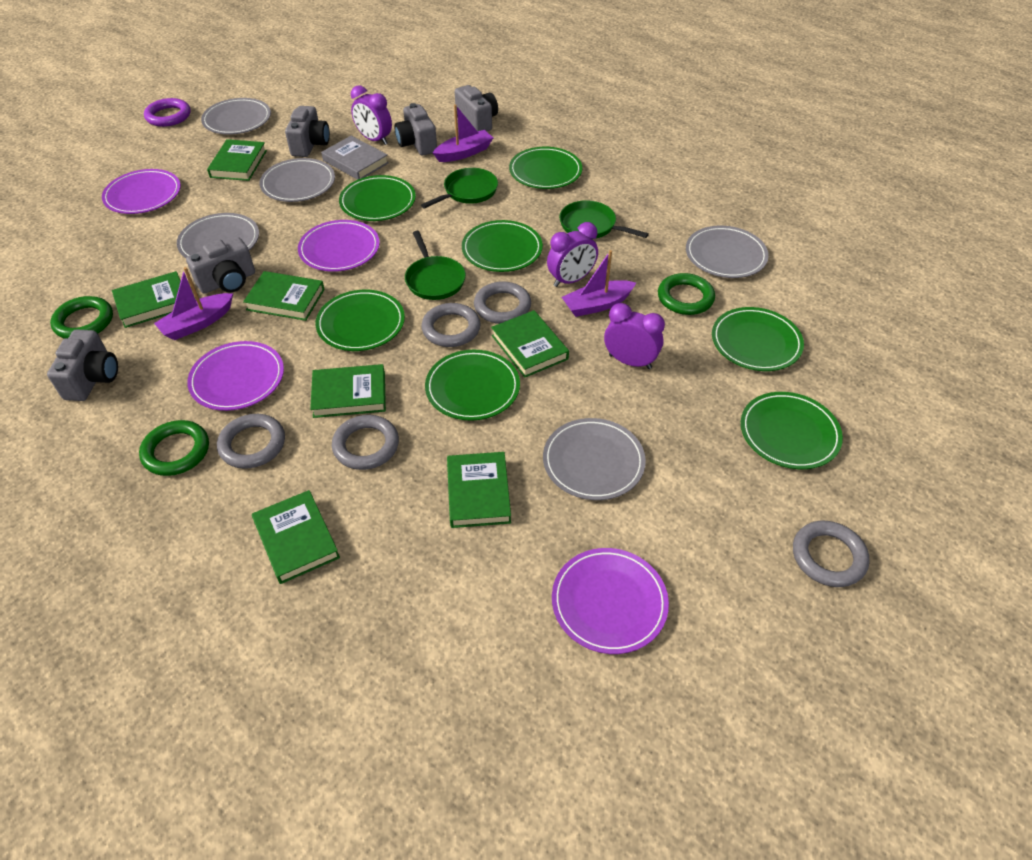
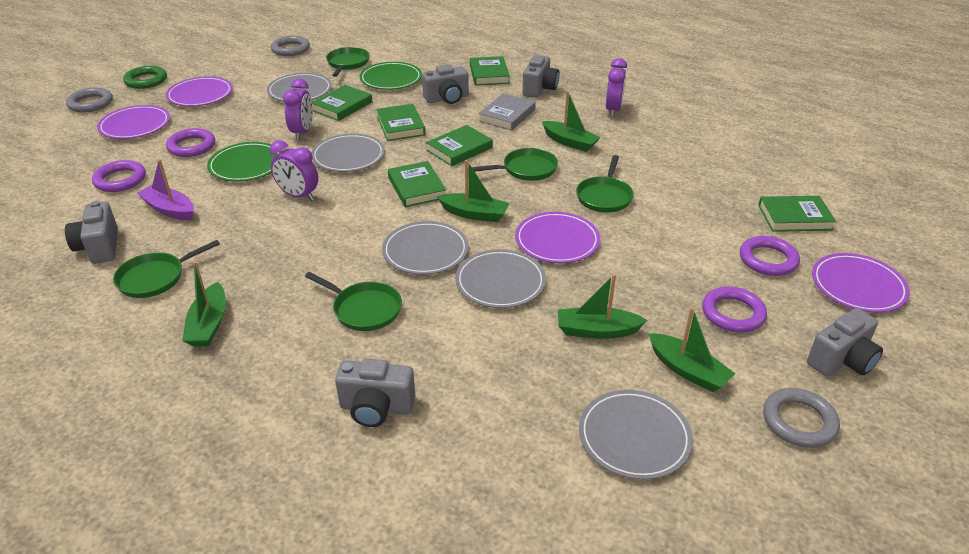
green boat: 0 -> 5
green book: 7 -> 6
green pan: 3 -> 5
green plate: 7 -> 2
green ring: 3 -> 1
grey ring: 5 -> 3
purple boat: 3 -> 1
purple ring: 1 -> 4

